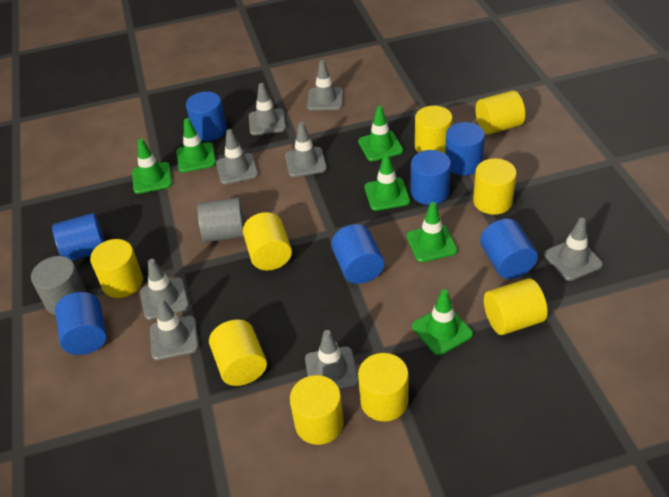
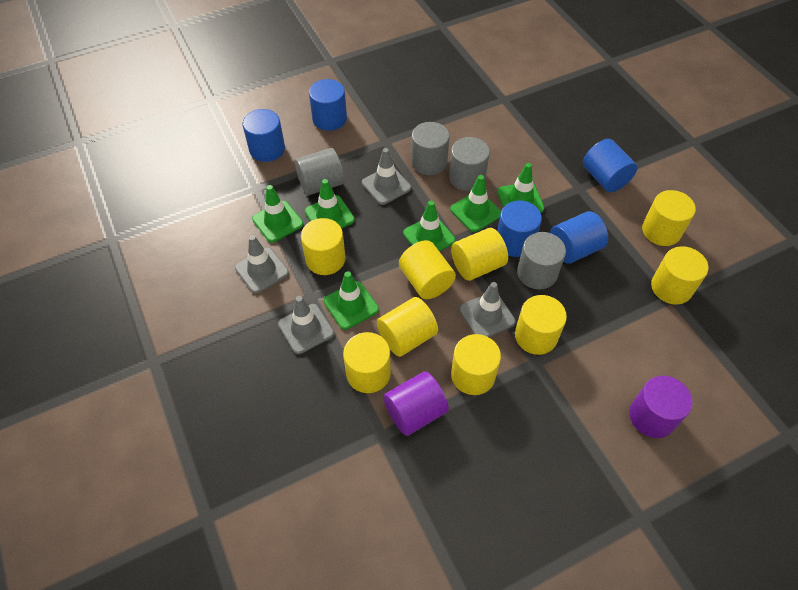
blue cylinder: 7 -> 5
grey cylinder: 2 -> 4
grey traffic cone: 8 -> 4
purple cylinder: 0 -> 2

